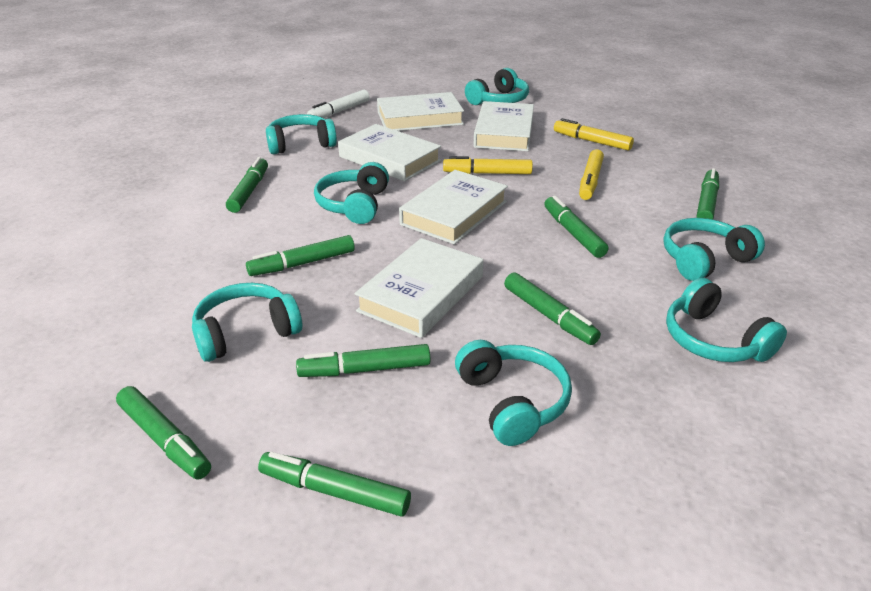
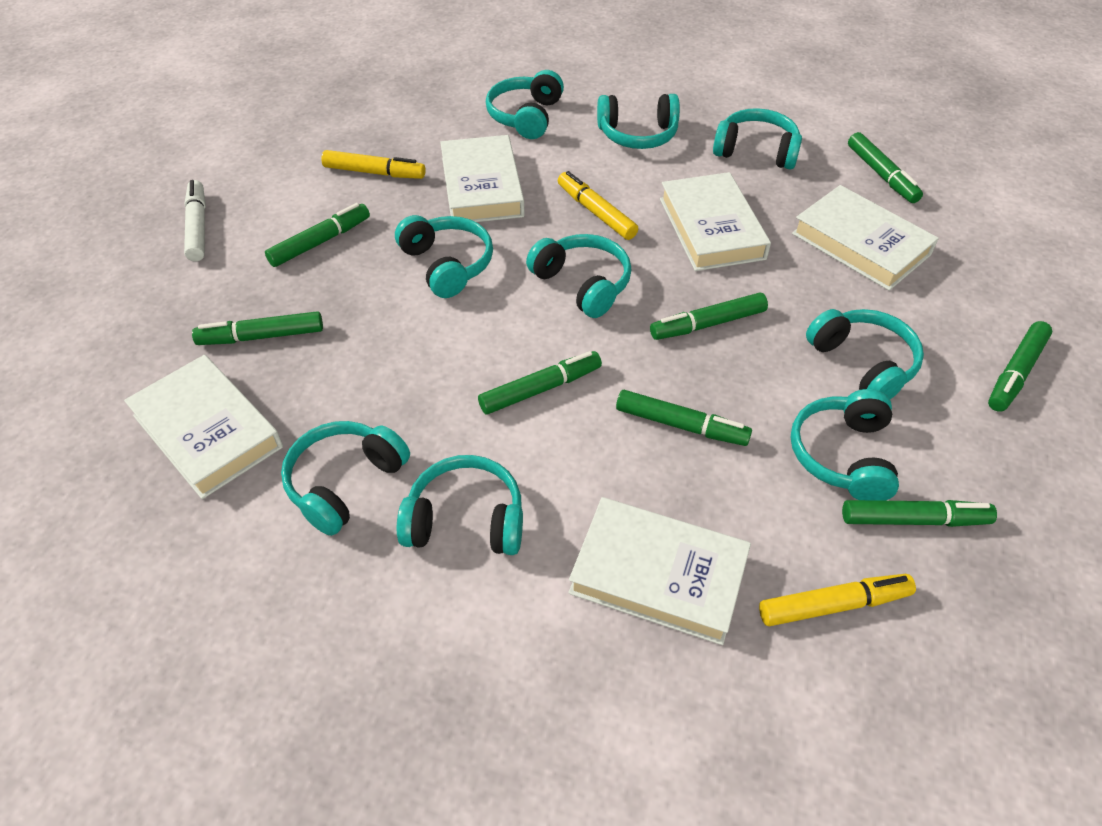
turquoise headphones: 7 -> 9

